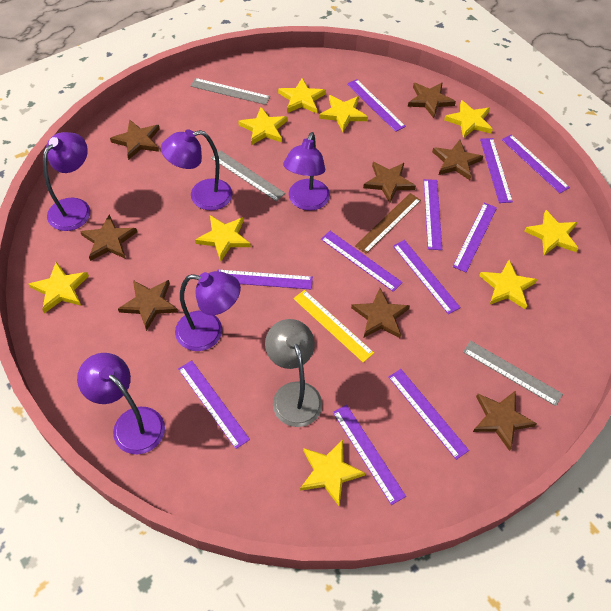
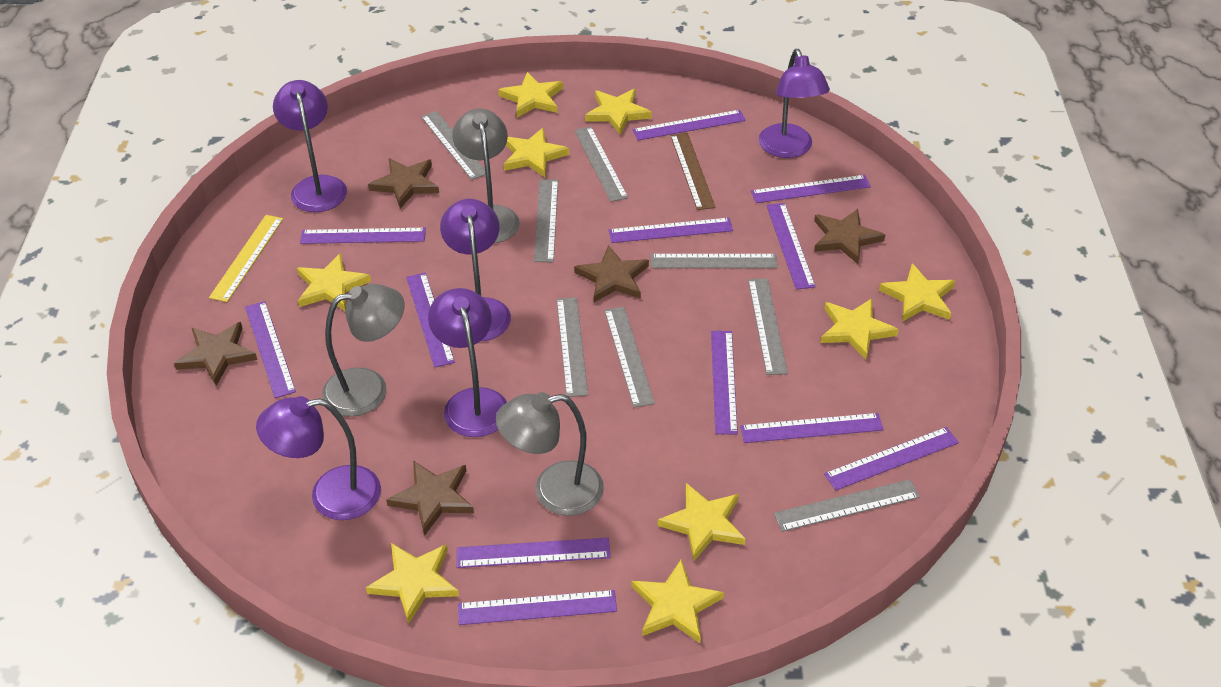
brown star: 8 -> 5
grey lamp: 1 -> 3
grey ruler: 3 -> 8
purple ruler: 11 -> 12

